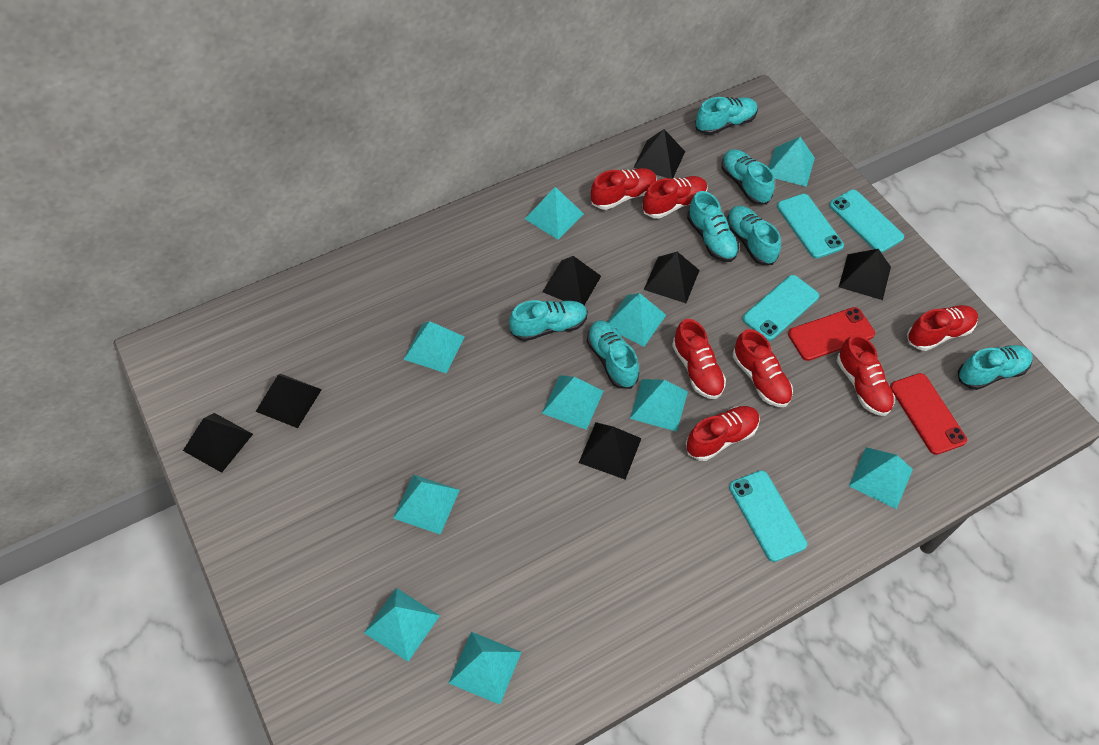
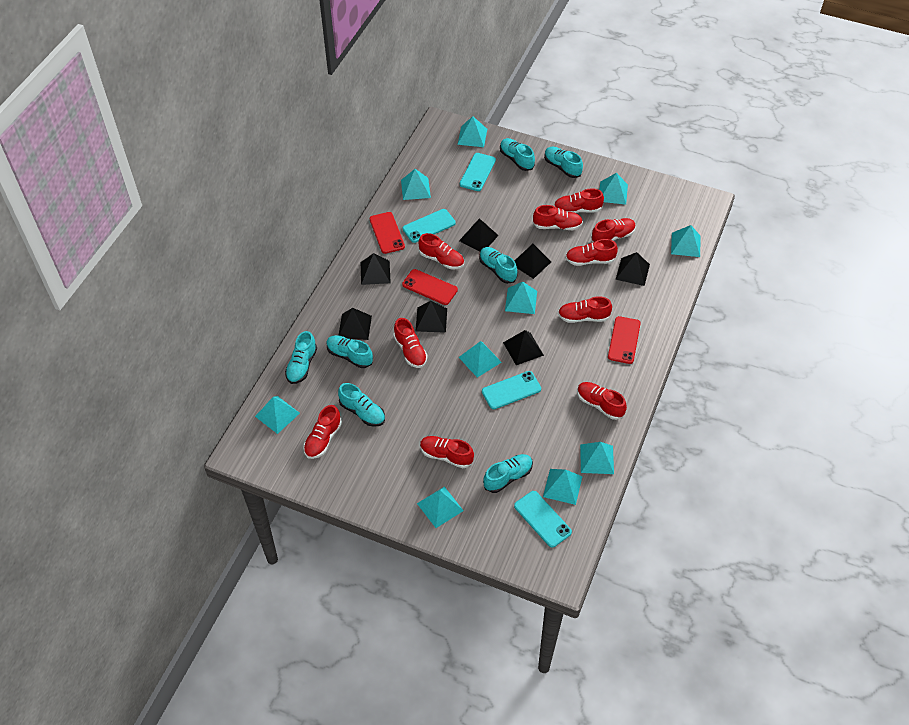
red phone: 2 -> 3
red shoe: 7 -> 10

